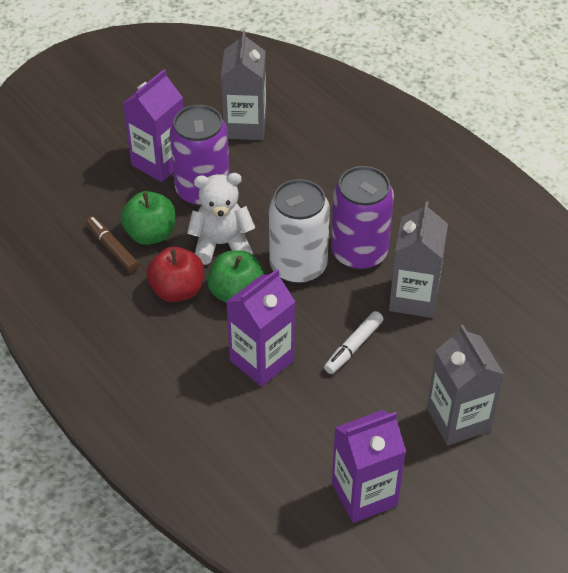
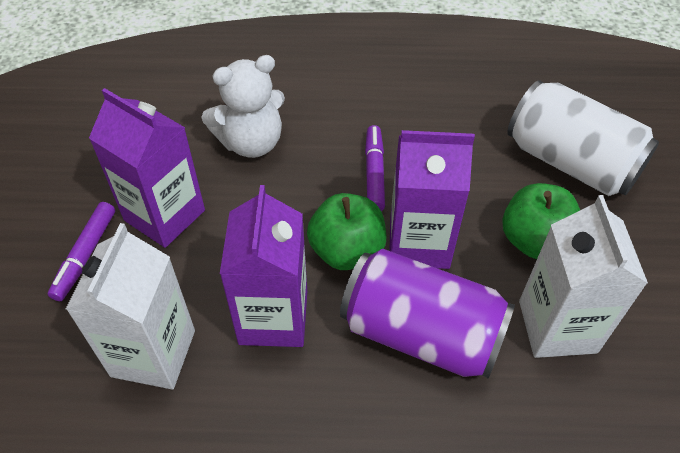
brown marker: 1 -> 0
grey carton: 3 -> 0
purple can: 2 -> 1
purple marker: 0 -> 2
red apple: 1 -> 0
white carton: 0 -> 2
white marker: 1 -> 0

